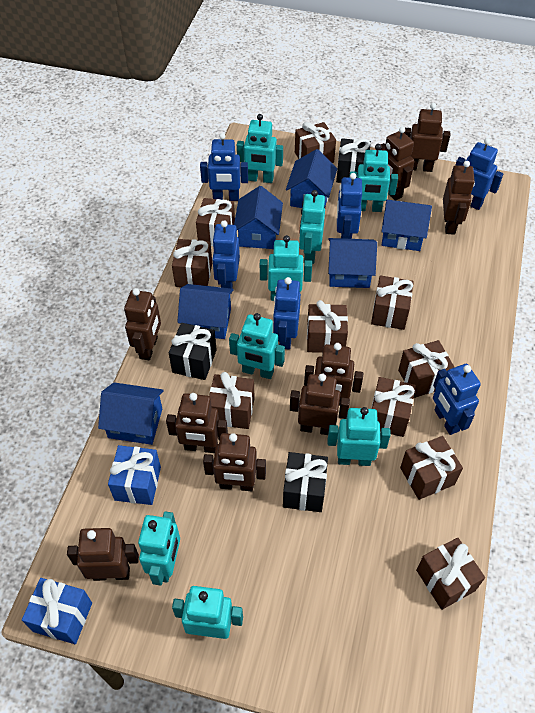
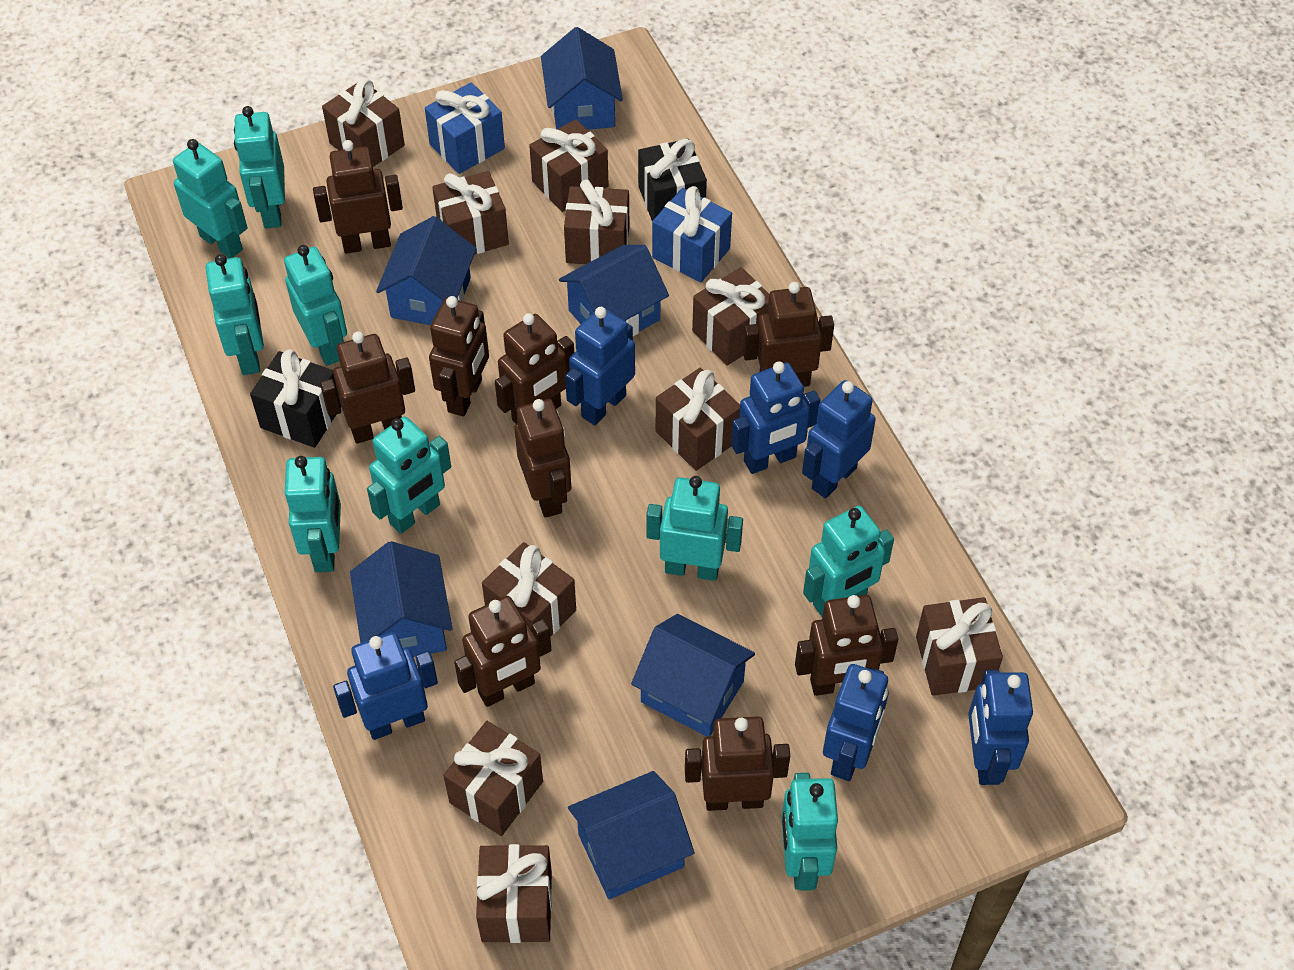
black gift: 3 -> 2
turquoise robot: 8 -> 9

